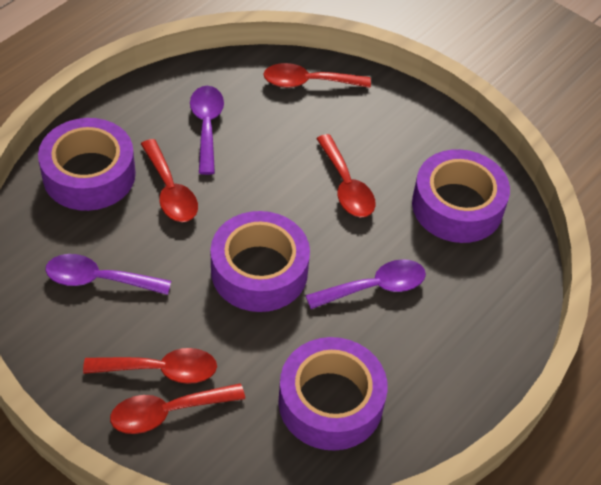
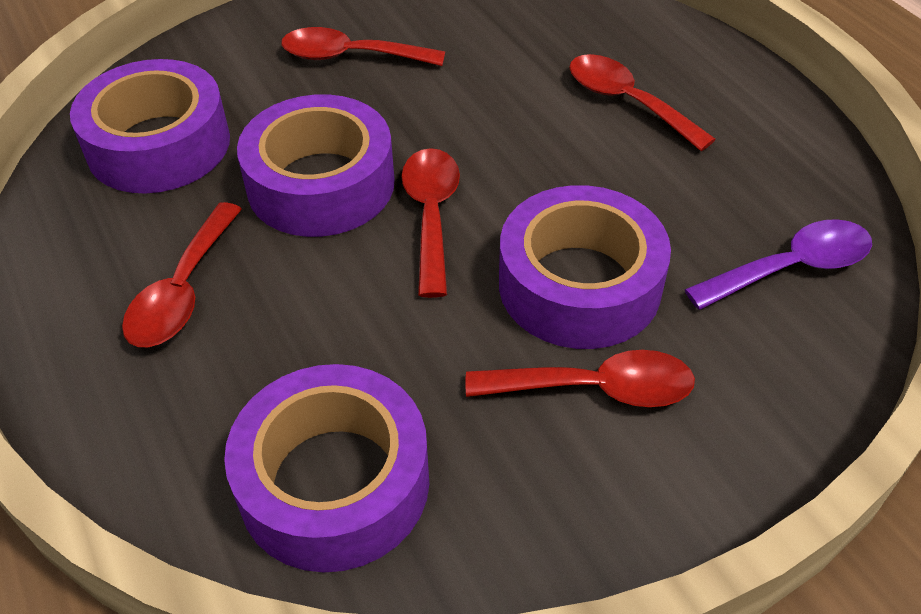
purple spoon: 3 -> 1

